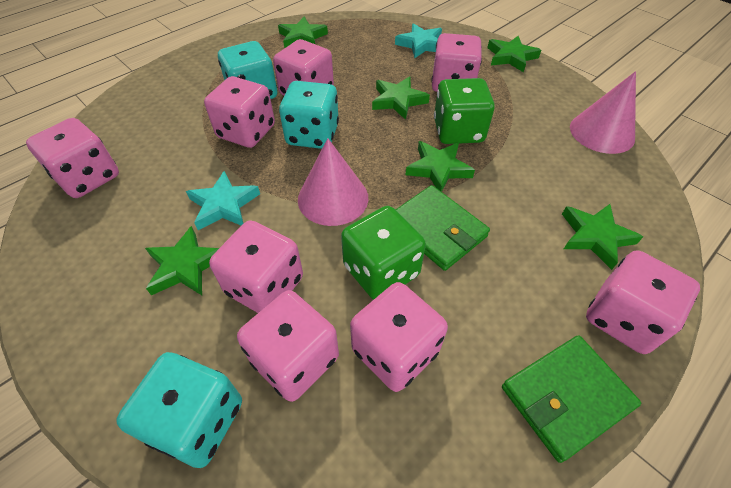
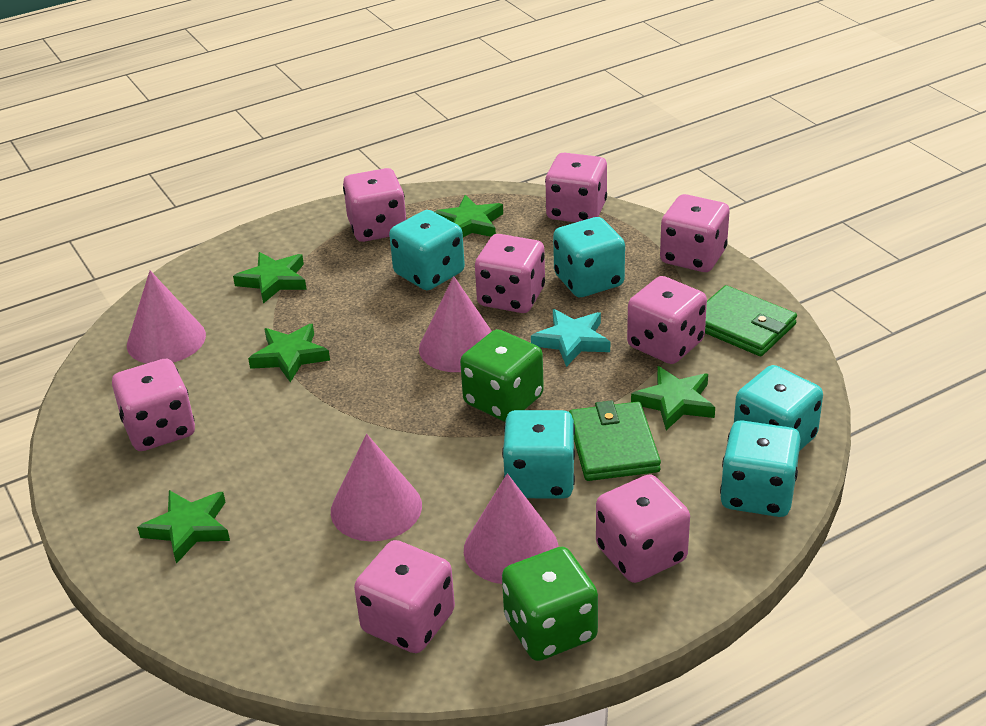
green star: 6 -> 5
pink cone: 2 -> 4
turquoise dice: 3 -> 5
turquoise star: 2 -> 1

